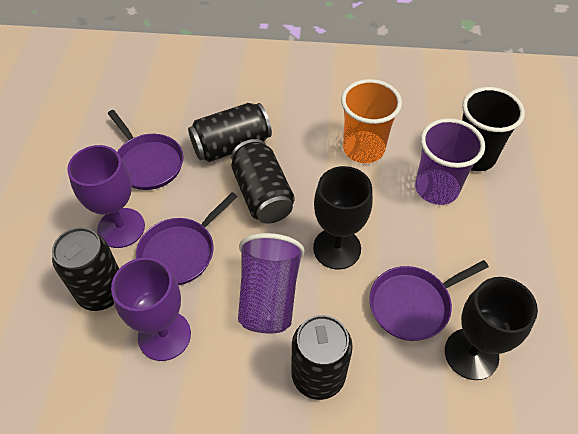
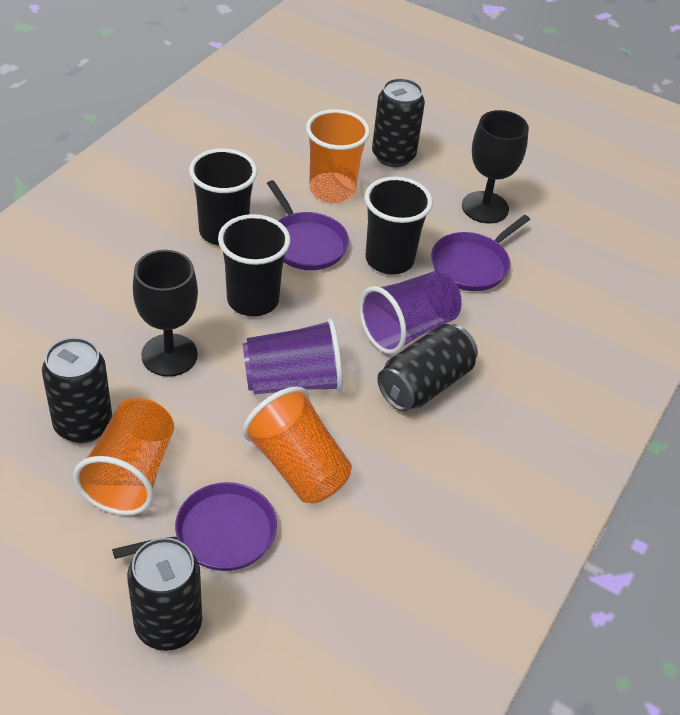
black cup: 1 -> 3
orange cup: 1 -> 3
purple goblet: 2 -> 0

